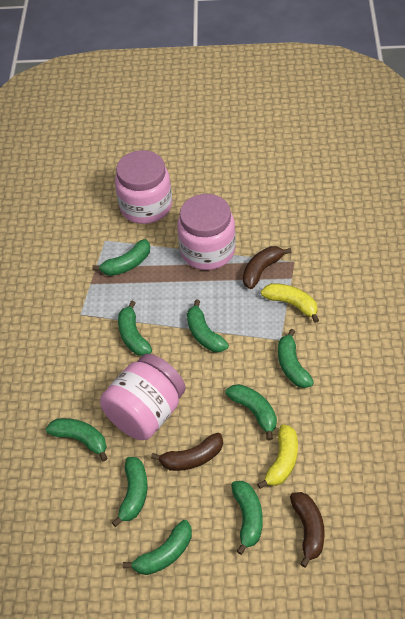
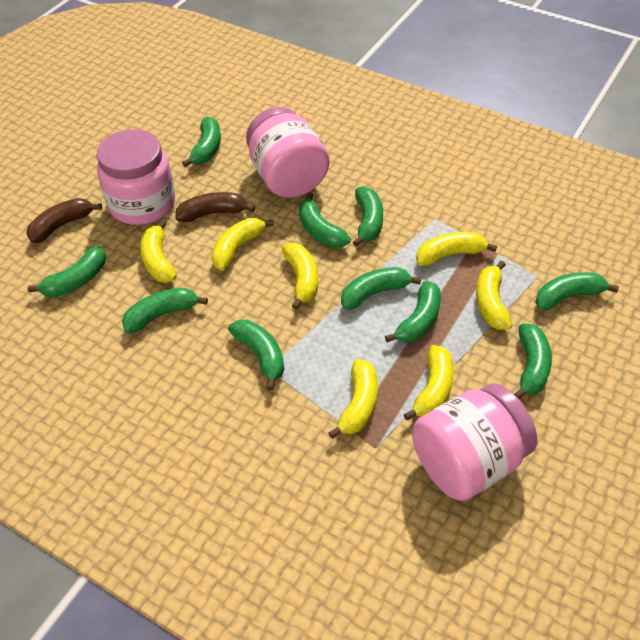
brown banana: 3 -> 2
green banana: 9 -> 10
yellow banana: 2 -> 7

